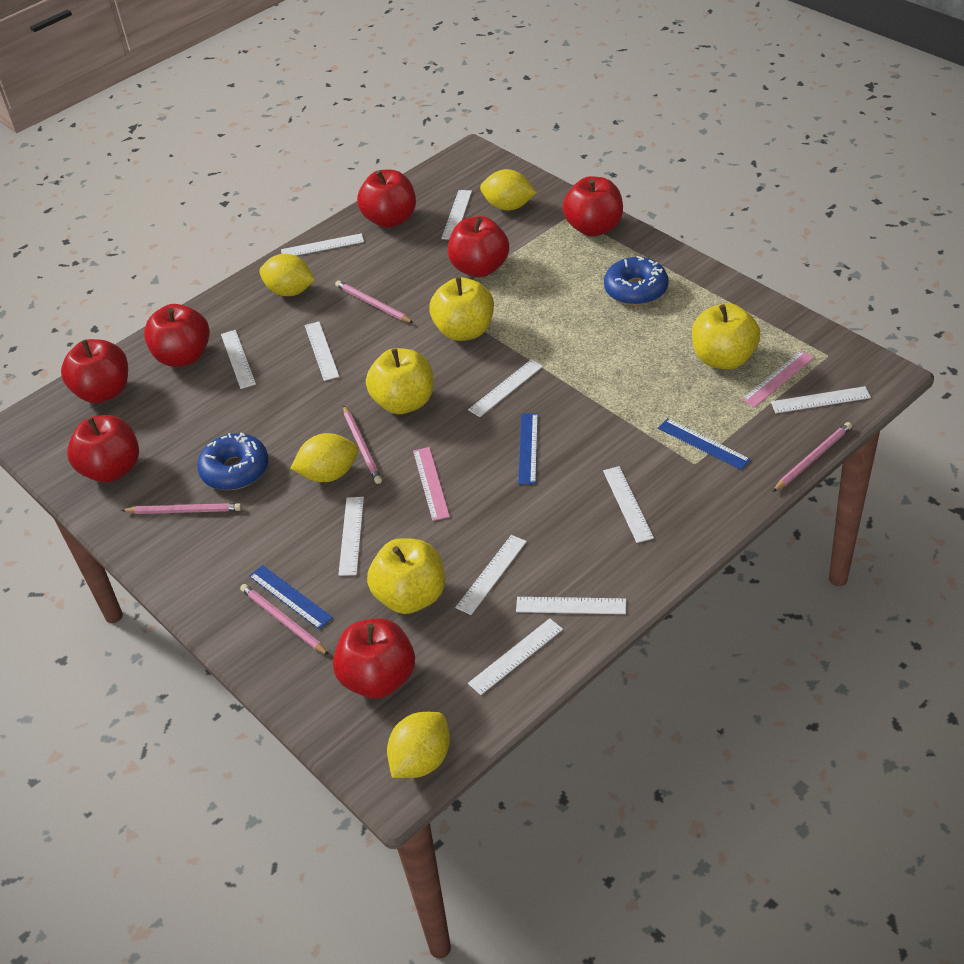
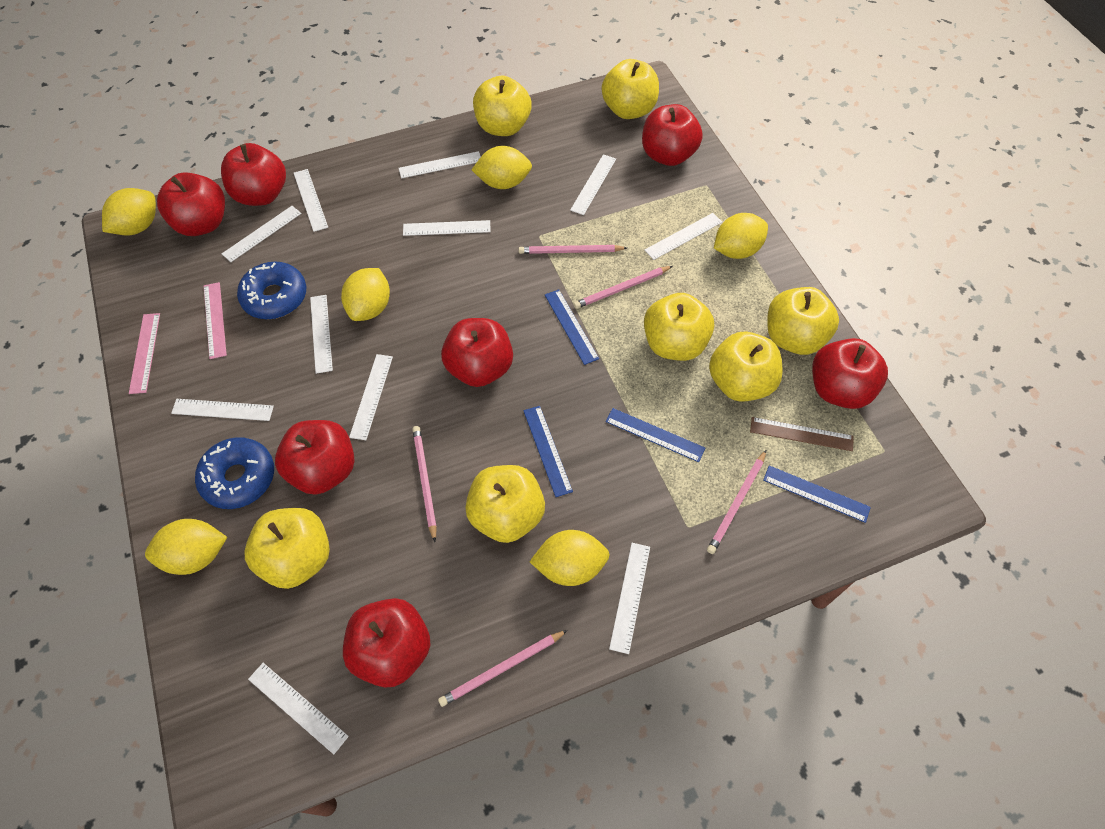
blue ruler: 3 -> 4
brown ruler: 0 -> 1
yellow apple: 4 -> 7
yellow lemon: 4 -> 6

